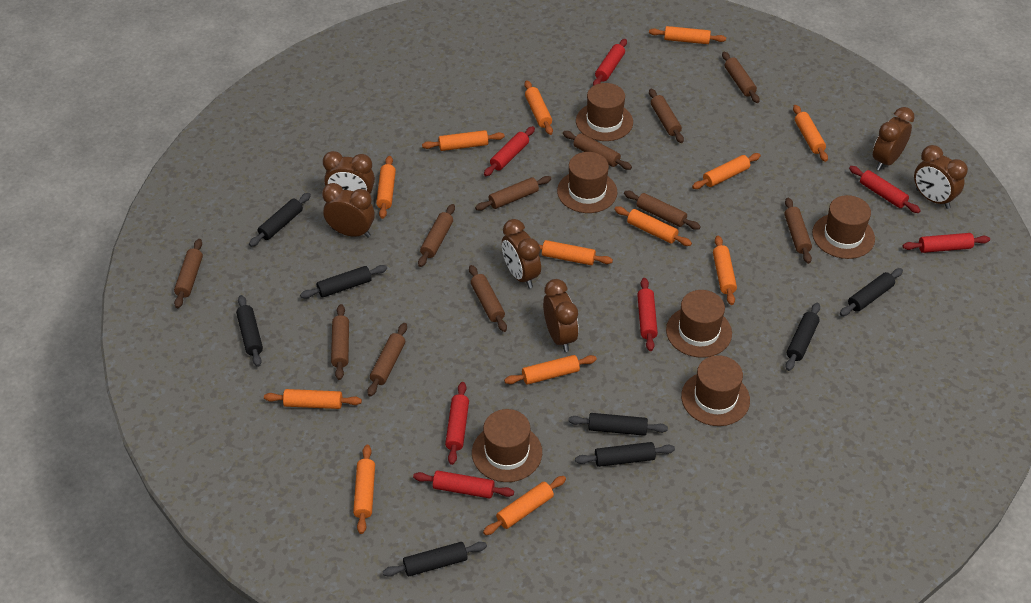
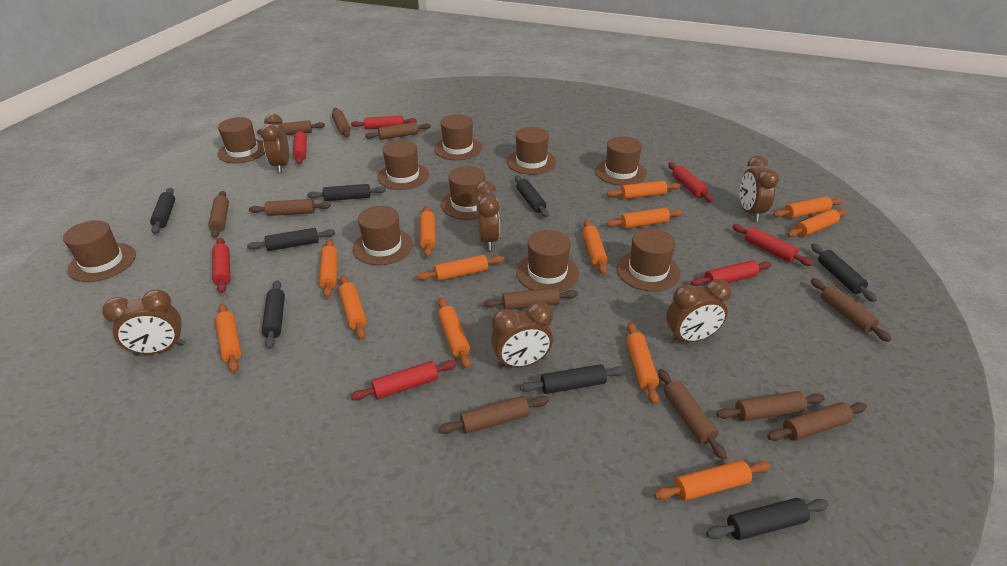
brown hat: 6 -> 10

